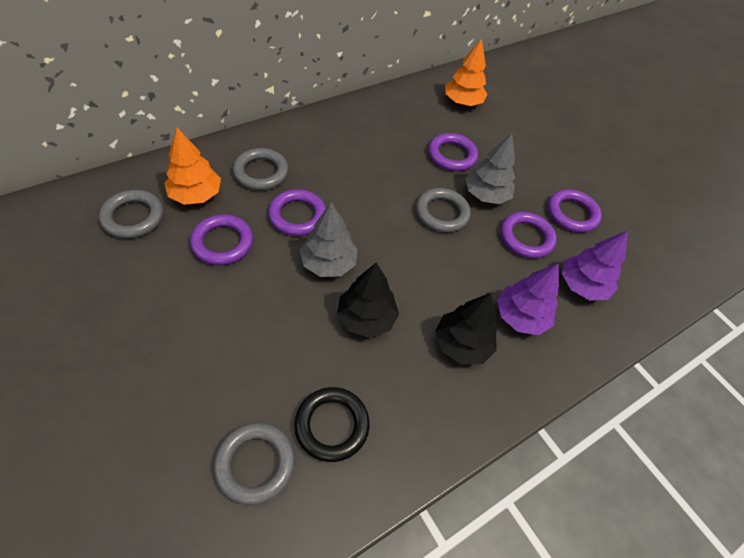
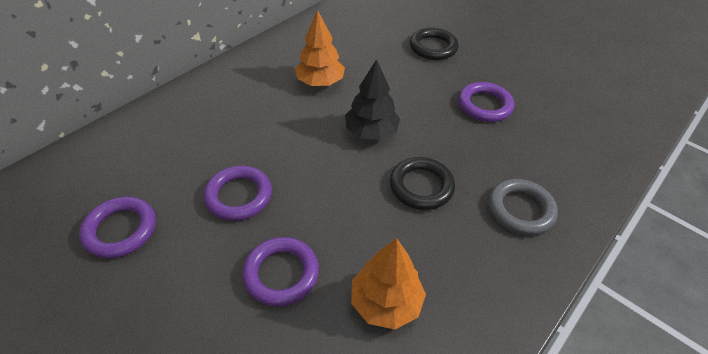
black ring: 1 -> 2
black tree: 2 -> 1
grey ring: 4 -> 1
grey tree: 2 -> 0
purple ring: 5 -> 4
purple tree: 2 -> 0

